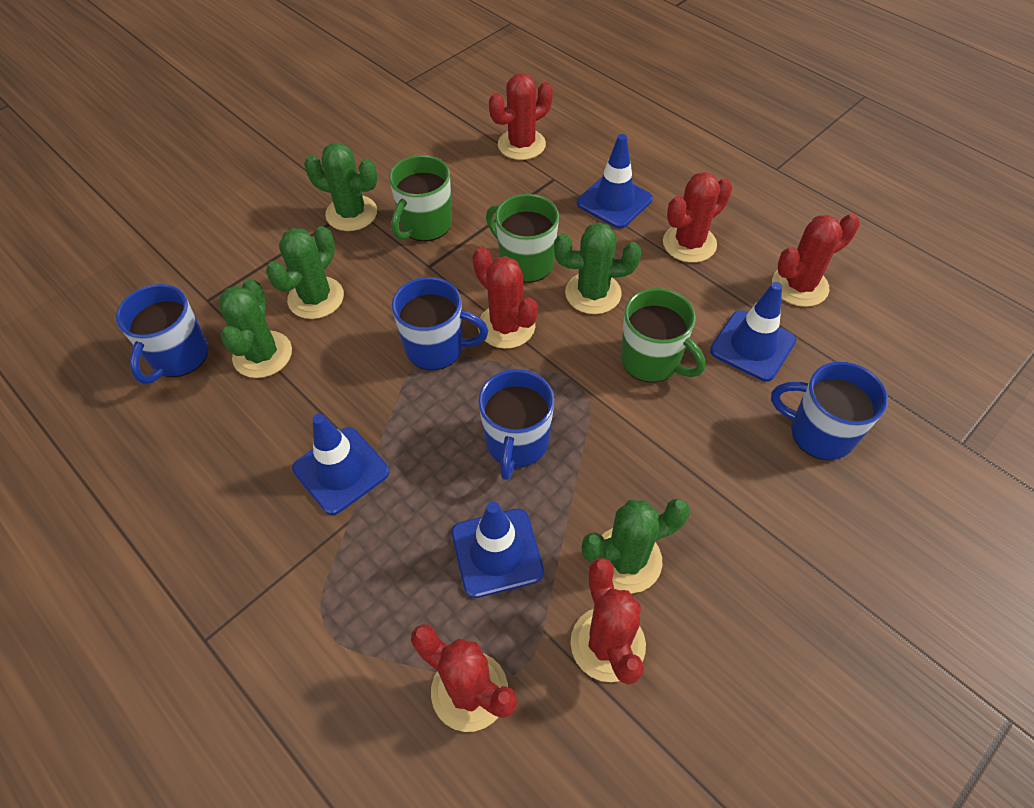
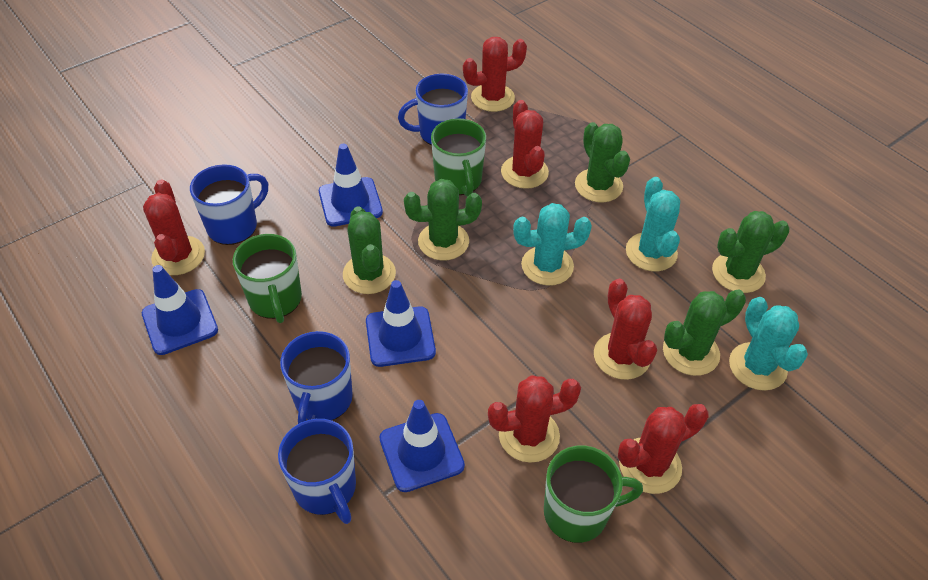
turquoise cactus: 0 -> 3

